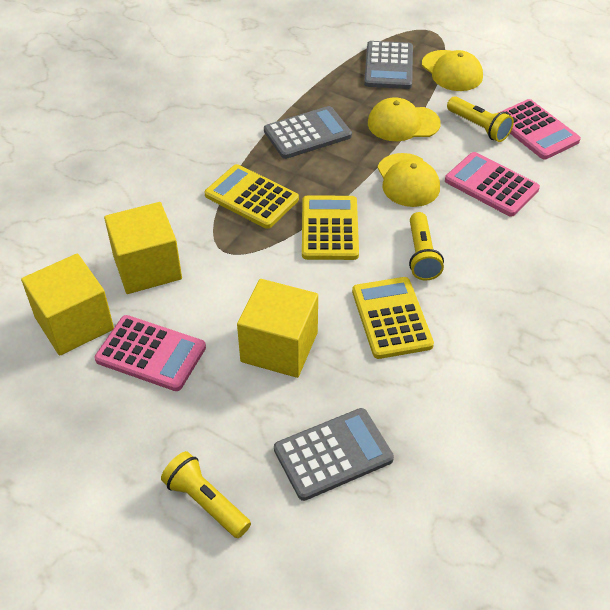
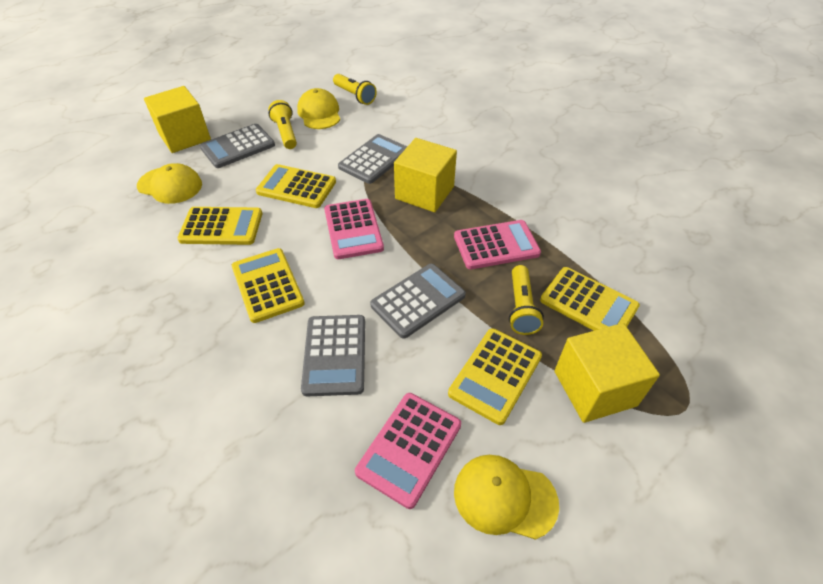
grey calculator: 3 -> 4
yellow calculator: 3 -> 5

